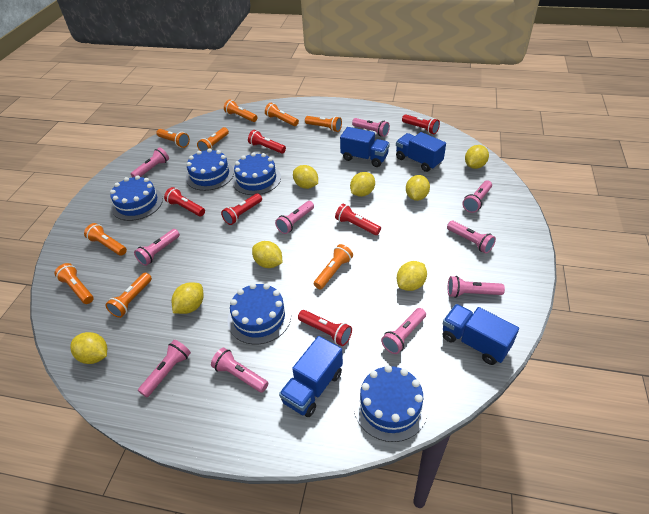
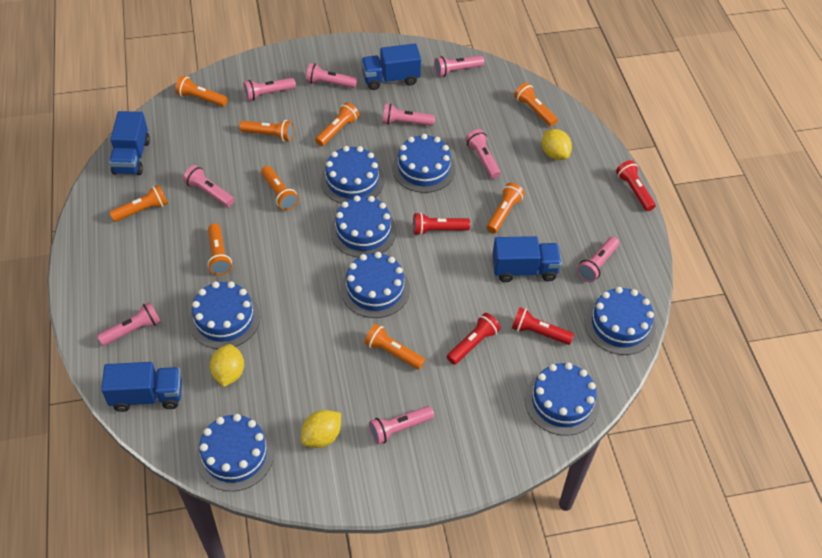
blue cake: 5 -> 8
pink flashlight: 10 -> 9
red flashlight: 6 -> 4
yellow lemon: 8 -> 3

